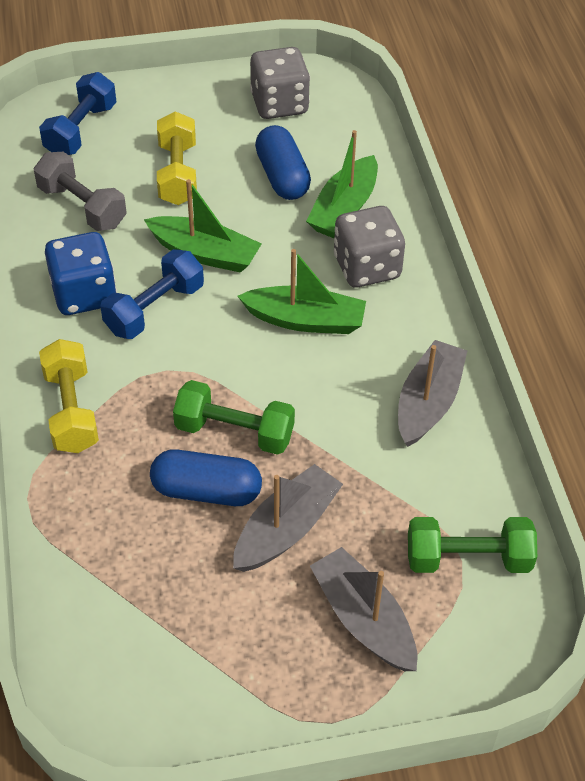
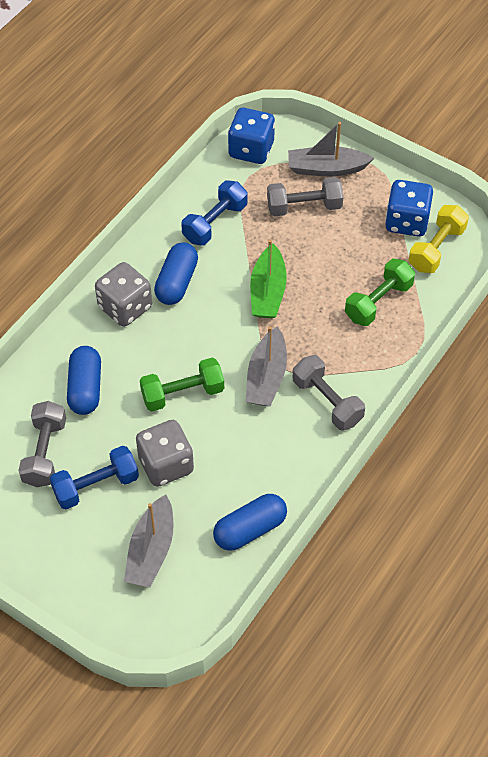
blue capsule: 2 -> 3
blue dice: 1 -> 2
green boat: 3 -> 1
grey dumbbell: 1 -> 3
yellow dumbbell: 2 -> 1

